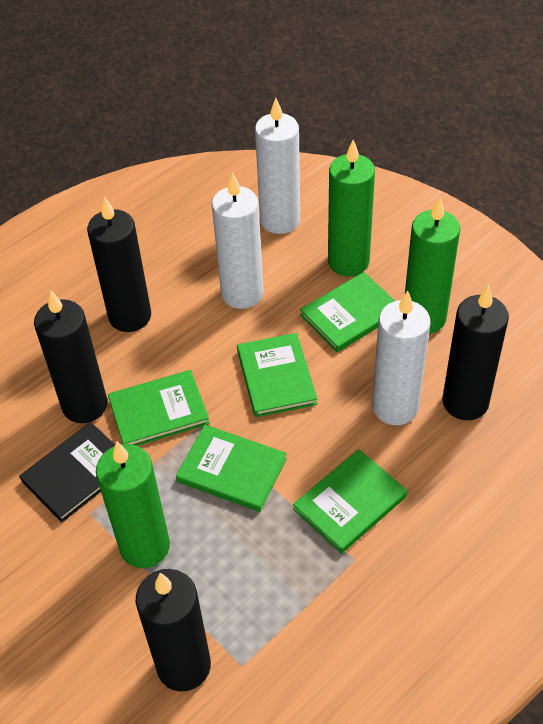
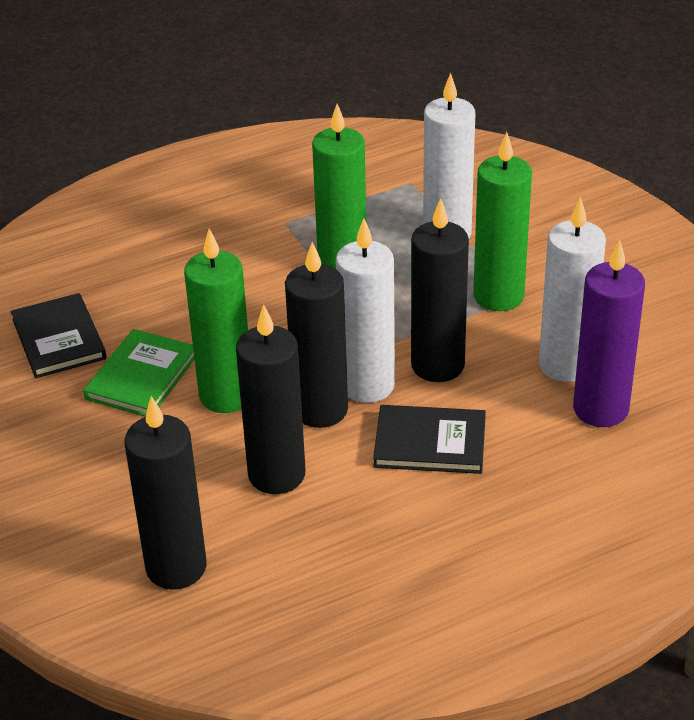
black book: 1 -> 2
green book: 5 -> 1
purple candle: 0 -> 1

